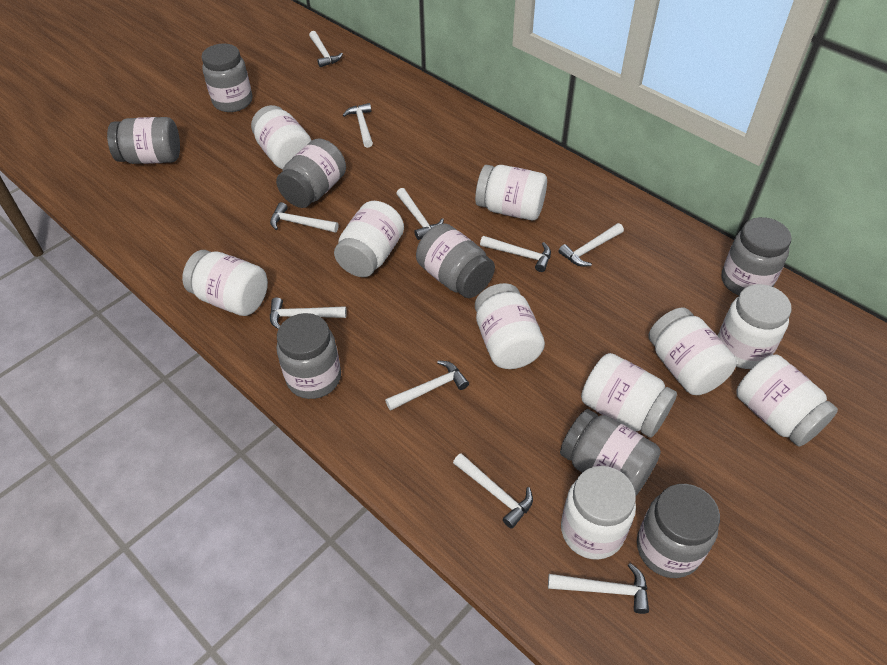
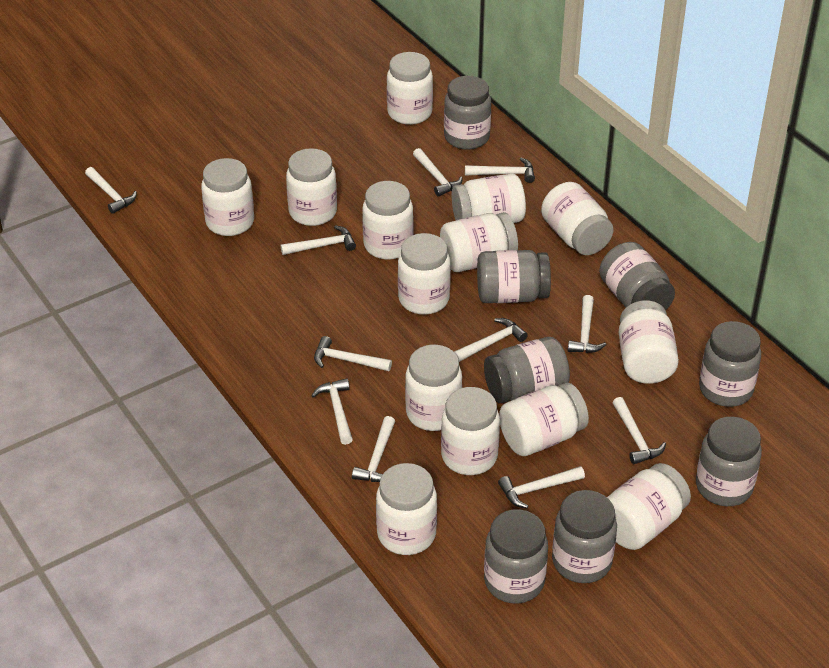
white hammer: 10 -> 11
white jar: 10 -> 14

